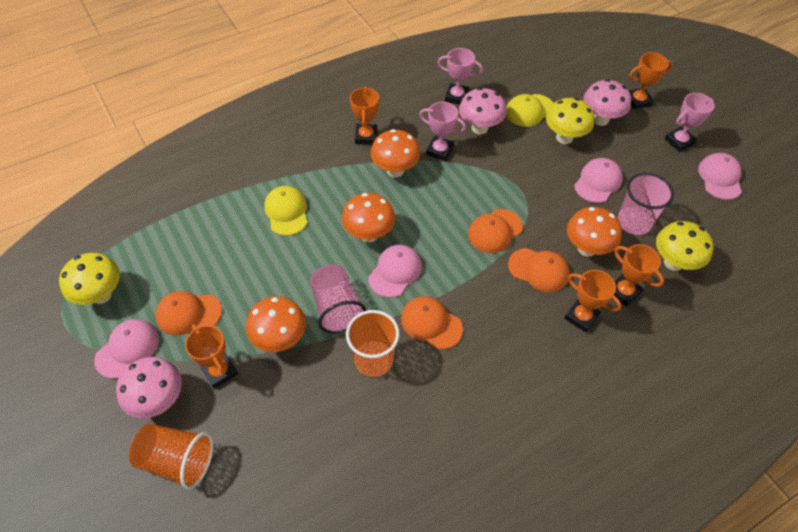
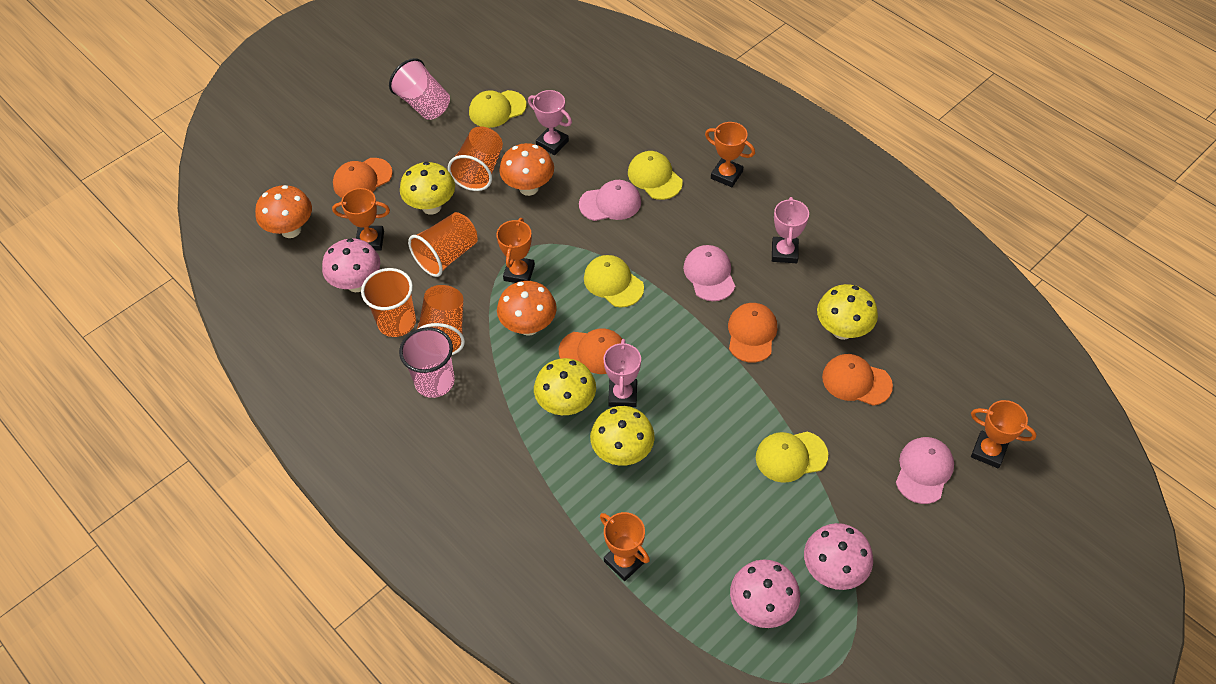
orange cup: 2 -> 4
orange mushroom: 4 -> 3
pink cap: 4 -> 3
yellow cap: 2 -> 4
yellow mushroom: 3 -> 4

